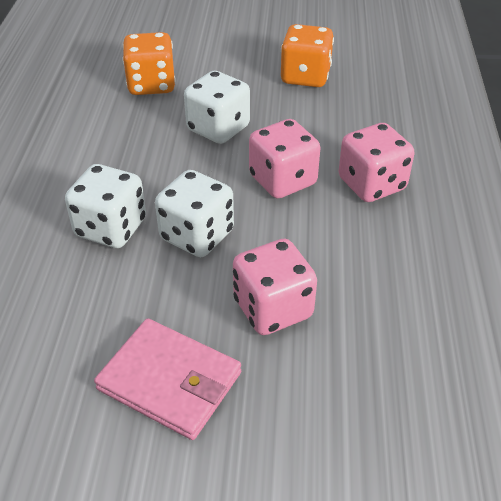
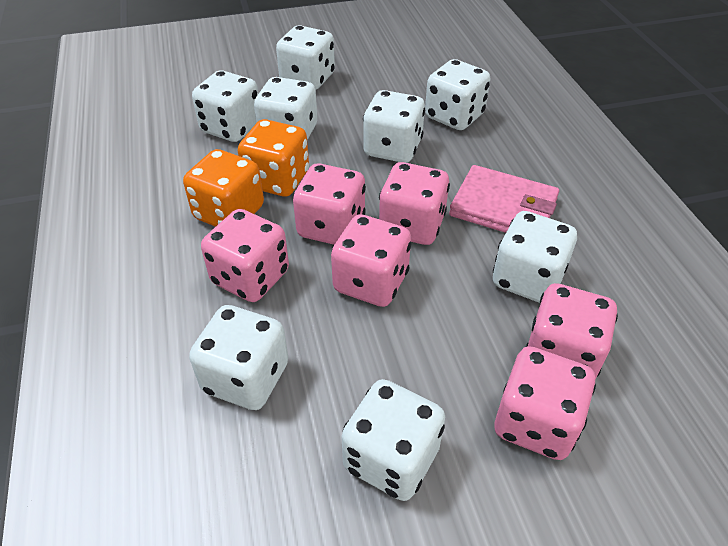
pink dice: 3 -> 6
white dice: 3 -> 8

